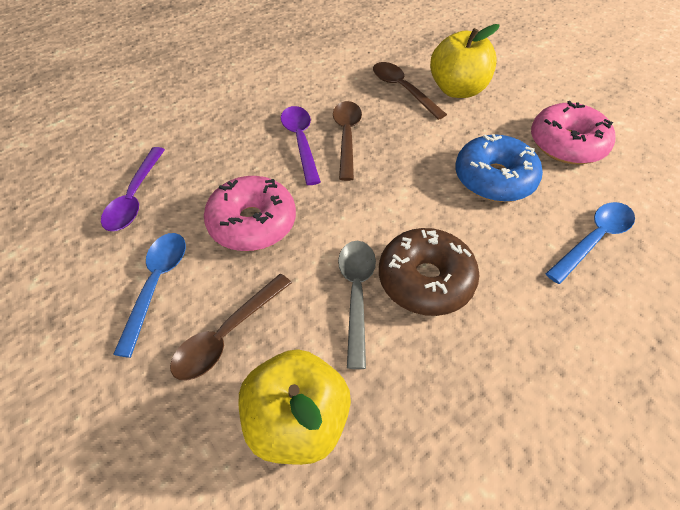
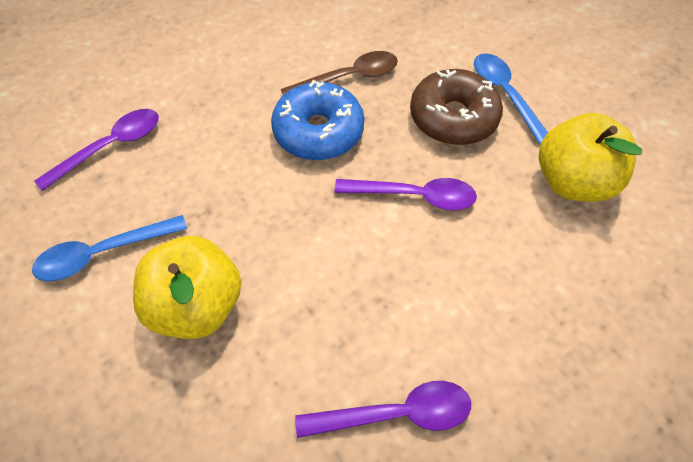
brown spoon: 3 -> 1
grey spoon: 1 -> 0
pink donut: 2 -> 0
purple spoon: 2 -> 3

